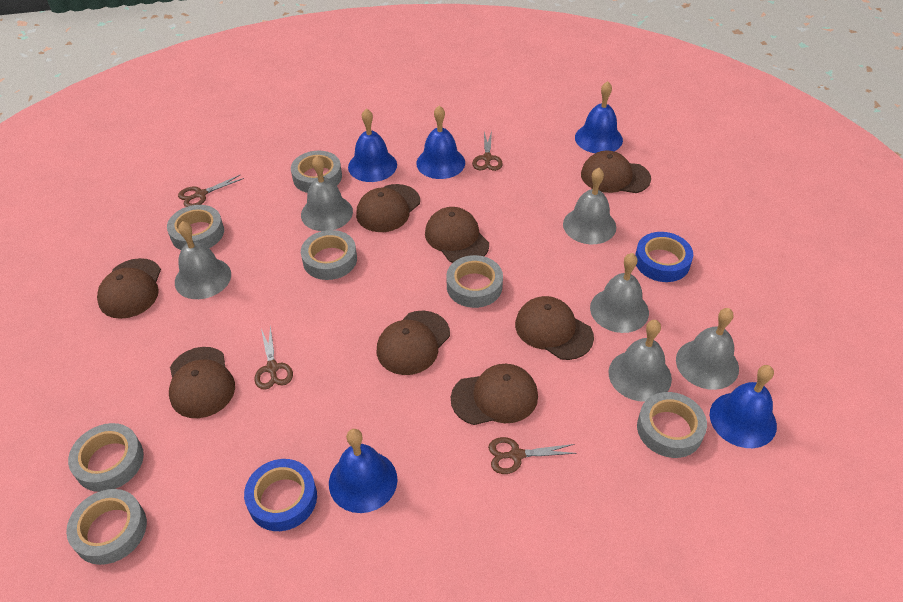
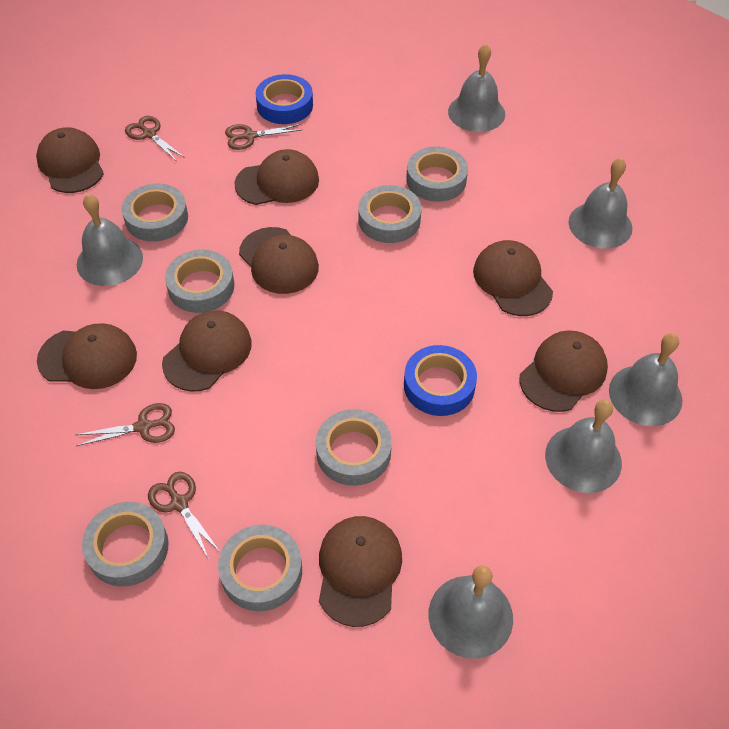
blue bell: 5 -> 0

